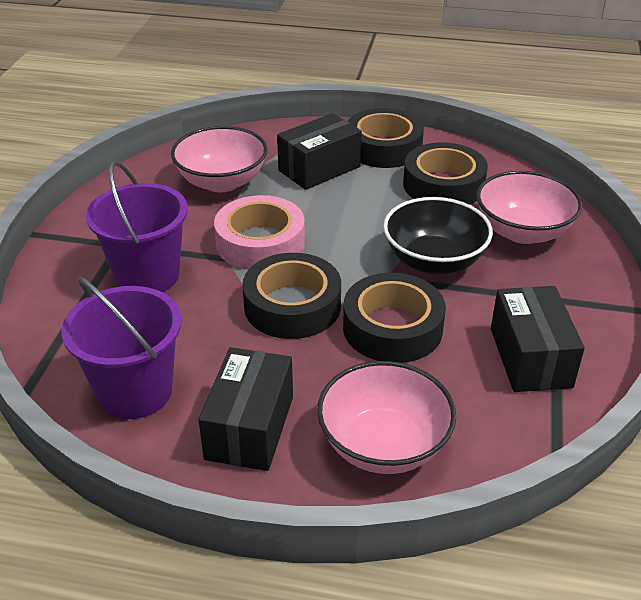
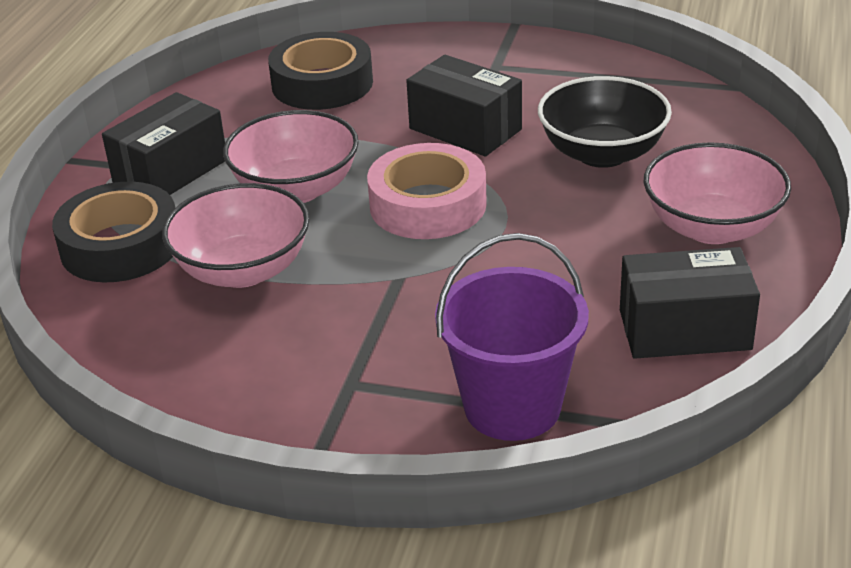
black tape: 4 -> 2
purple bucket: 2 -> 1

